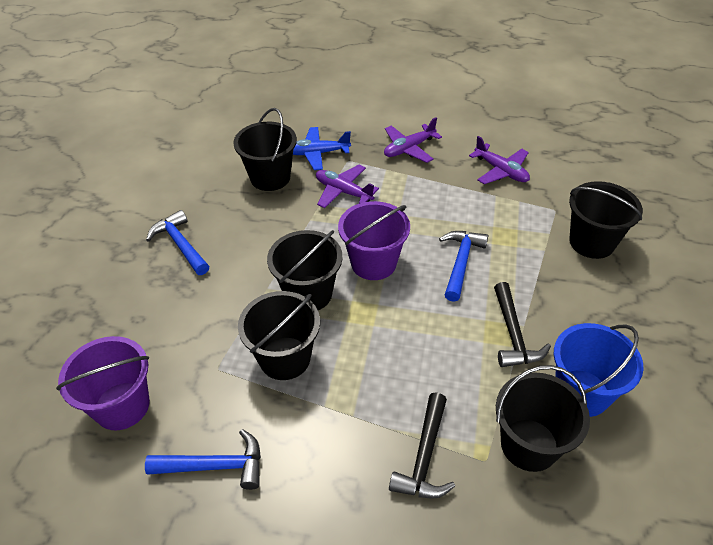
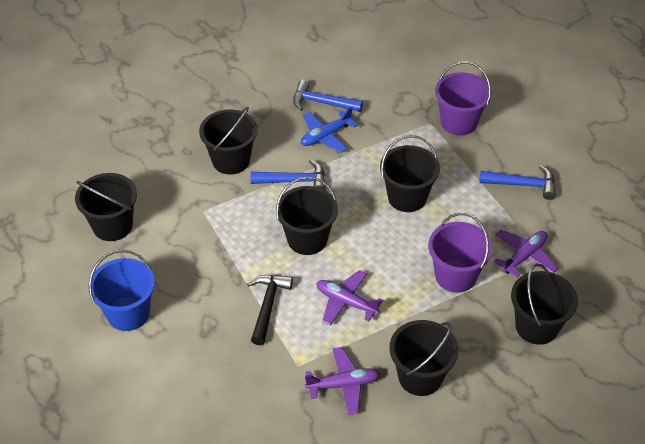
black bucket: 5 -> 6
black hammer: 2 -> 1

